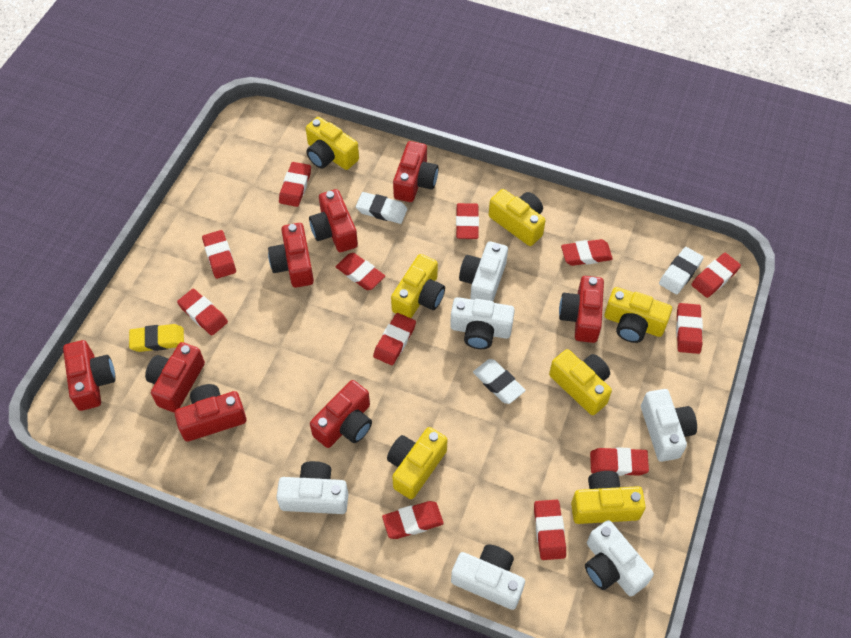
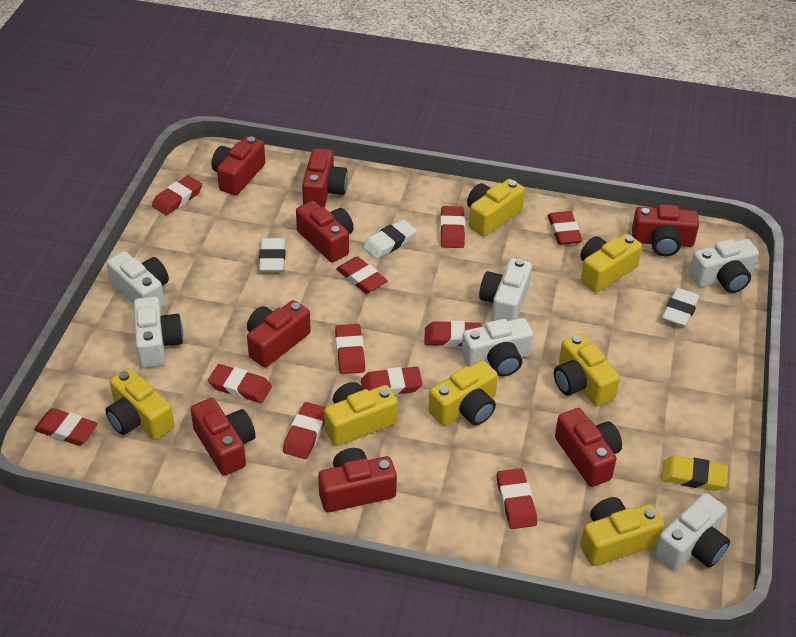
red eraser: 12 -> 11

